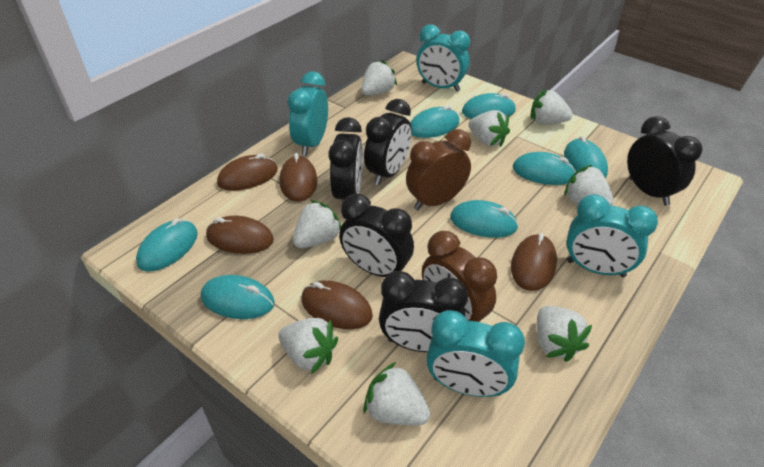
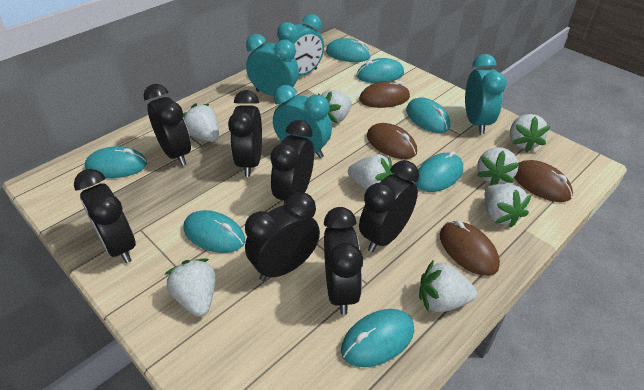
black clock: 5 -> 7
brown clock: 2 -> 0
brown mouse: 5 -> 4

